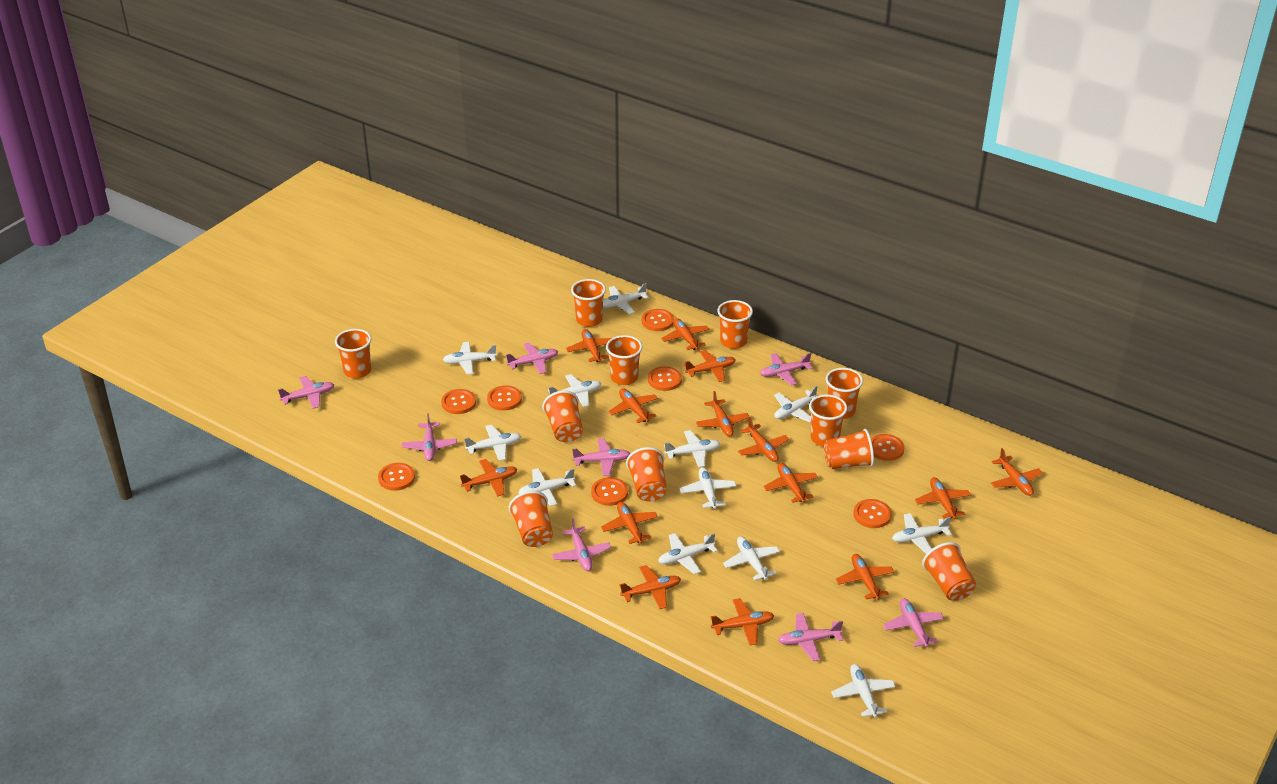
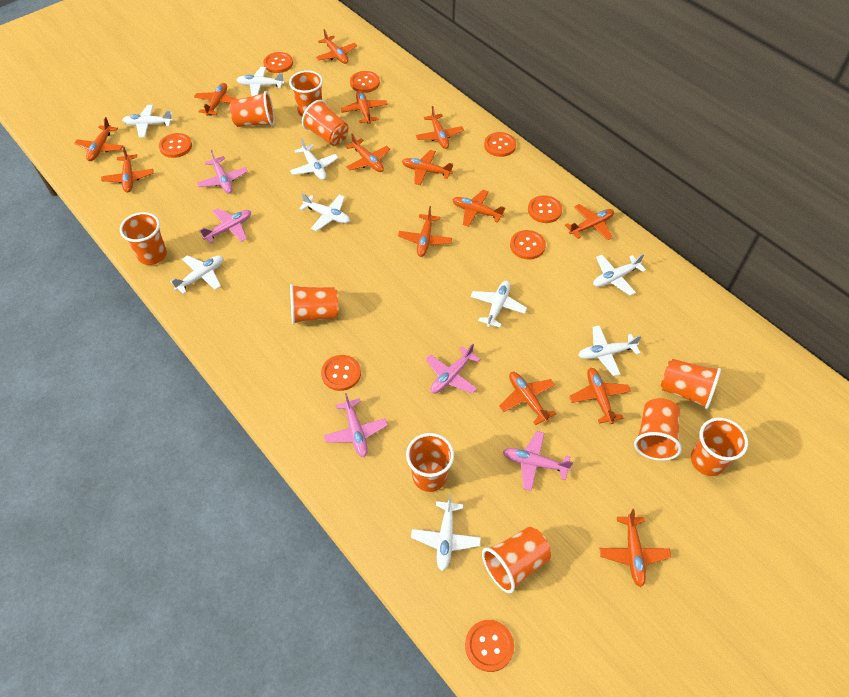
orange cup: 11 -> 10
pink plane: 8 -> 5
white plane: 12 -> 9

